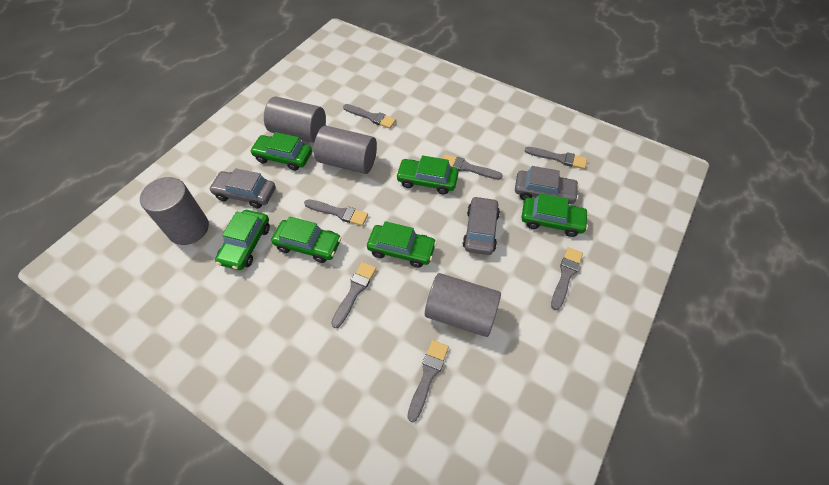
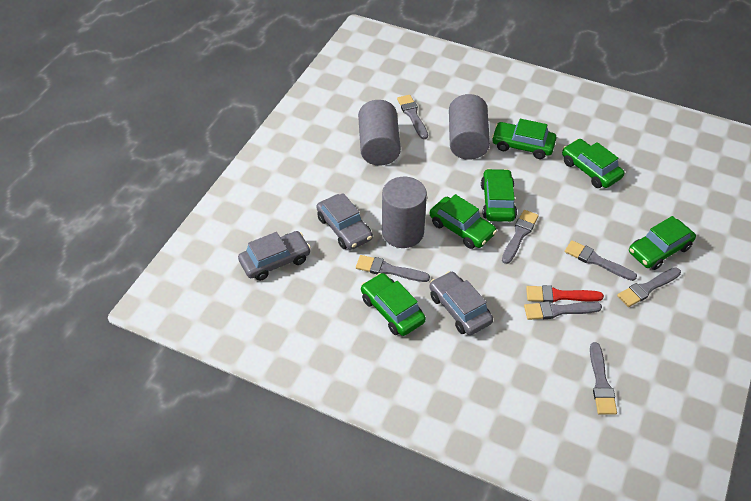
grey cylinder: 4 -> 3
red brush: 0 -> 1

